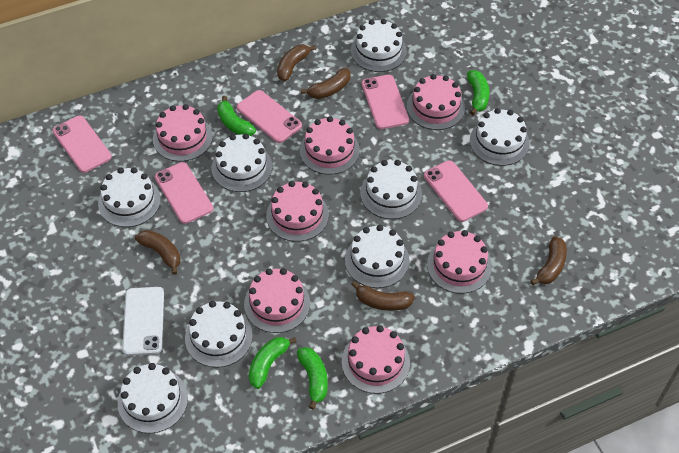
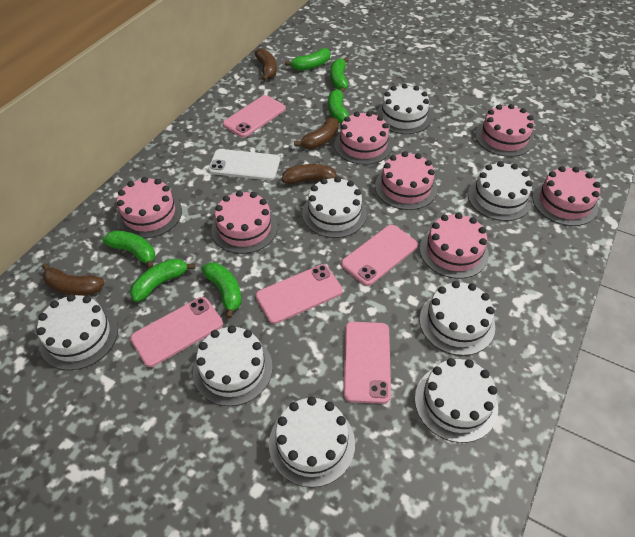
brown banana: 5 -> 4
green banana: 4 -> 6

